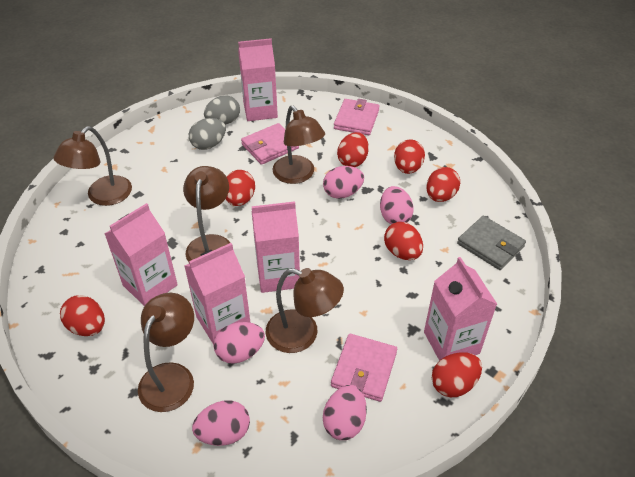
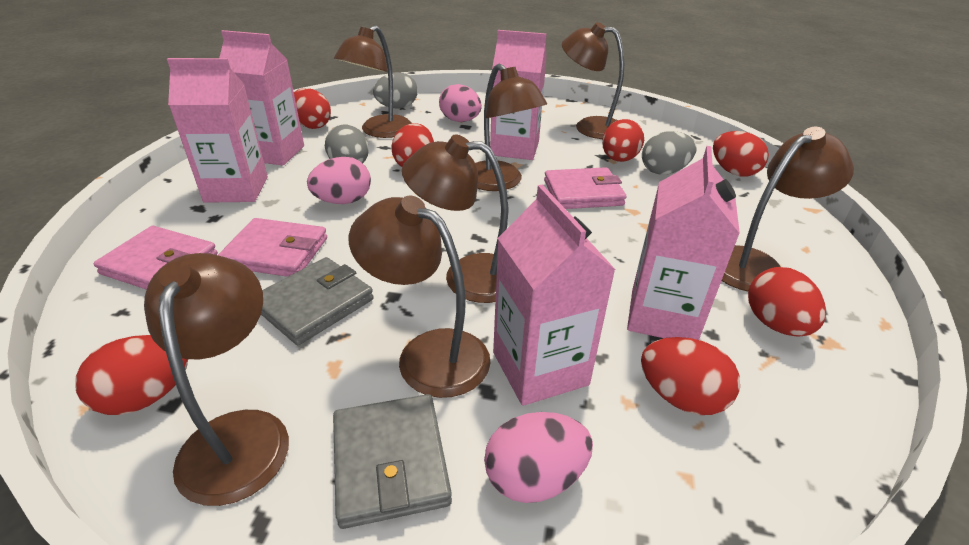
brown lamp: 5 -> 7
grey egg: 2 -> 3
grey wallet: 1 -> 2
pink egg: 5 -> 3

